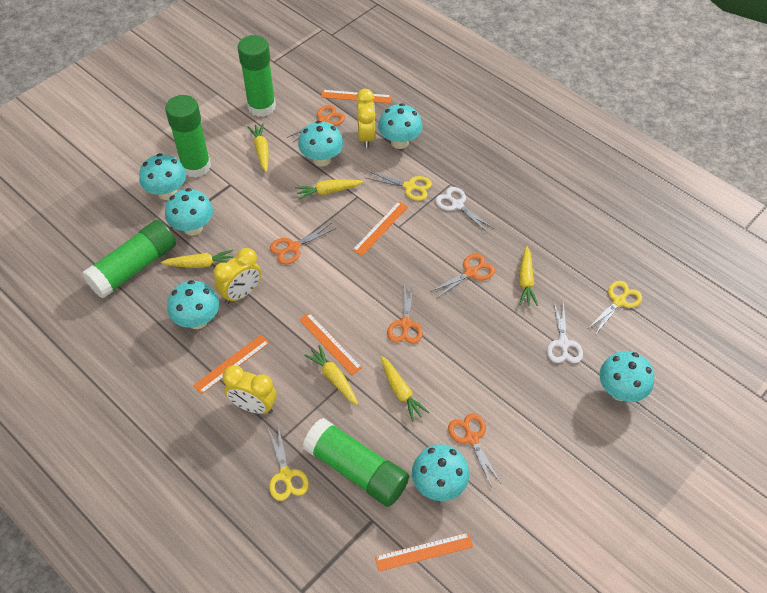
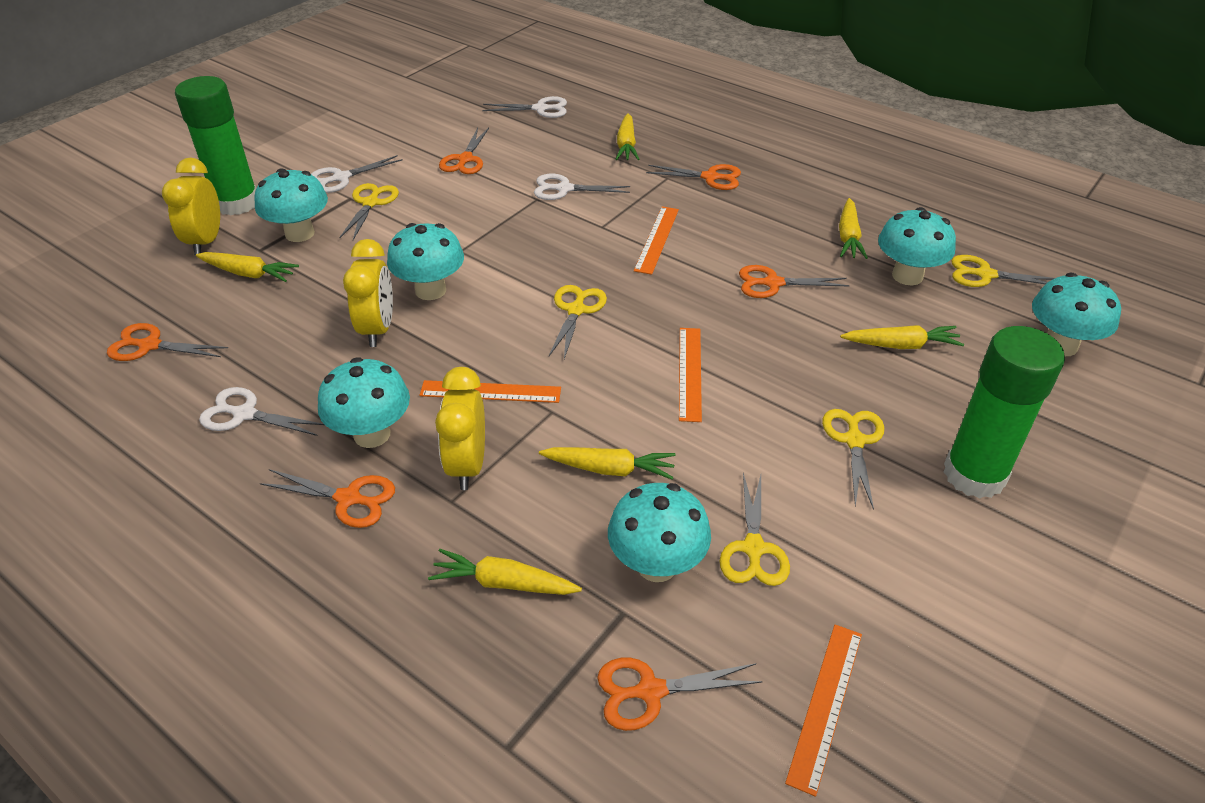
green glue stick: 4 -> 2
orange ruler: 5 -> 4
orange scissors: 5 -> 6
turquoise mushroom: 7 -> 6
white scissors: 2 -> 4
yellow scissors: 3 -> 5

